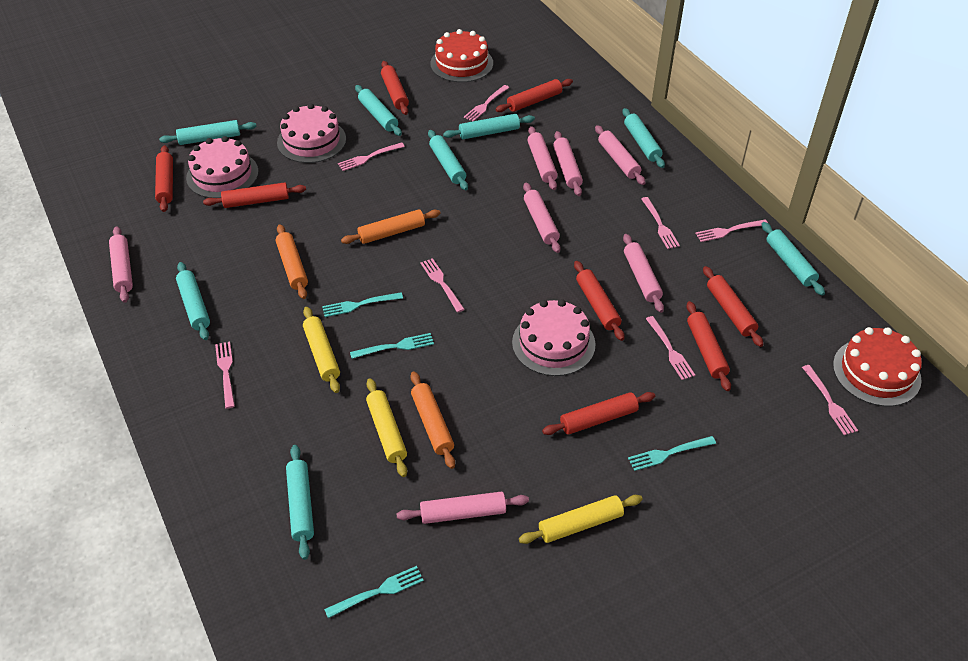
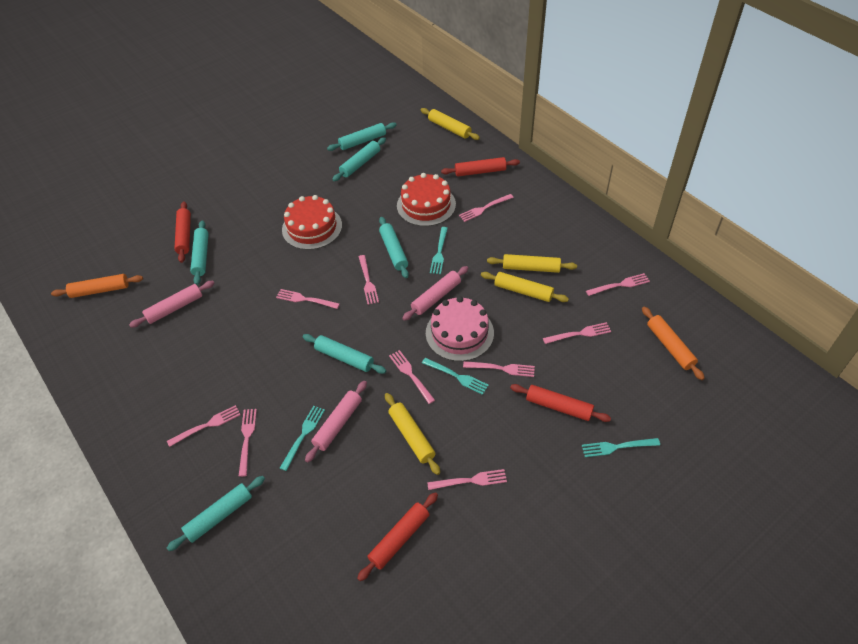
orange rolling pin: 3 -> 2
pink cake: 3 -> 1
pink fork: 8 -> 10
pink rolling pin: 7 -> 3
red rolling pin: 8 -> 4
turquoise rolling pin: 8 -> 6
yellow rolling pin: 3 -> 4

